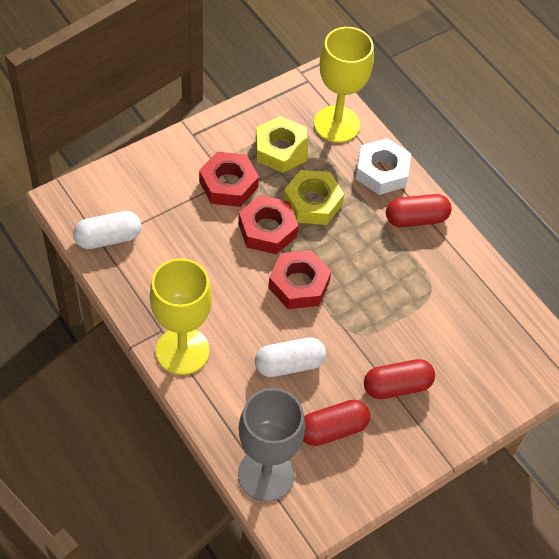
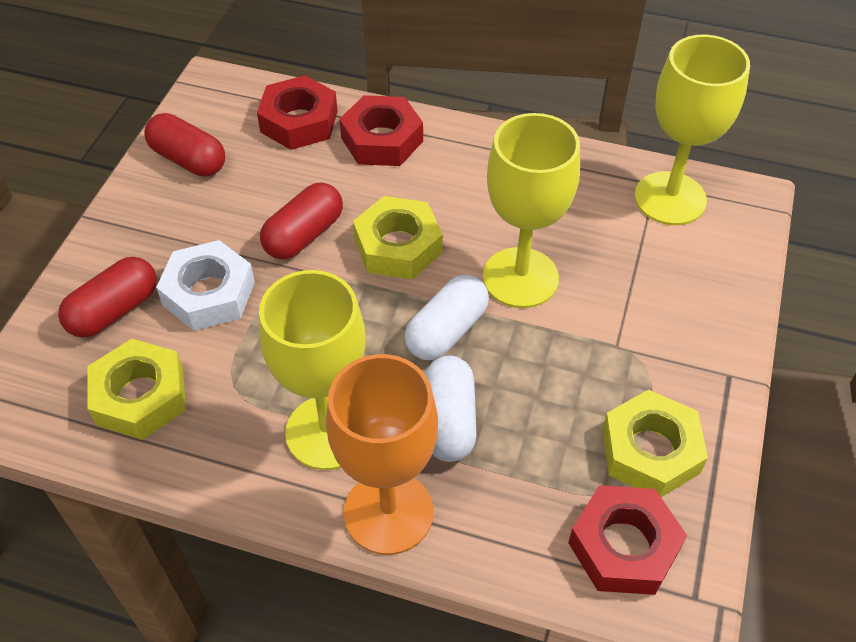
grey goblet: 1 -> 0
orange goblet: 0 -> 1
yellow goblet: 2 -> 3
yellow nut: 2 -> 3

